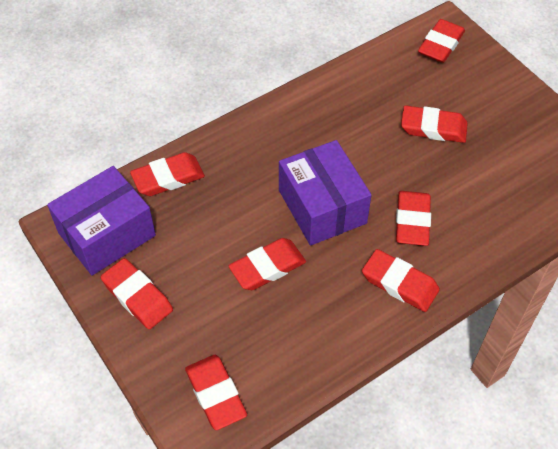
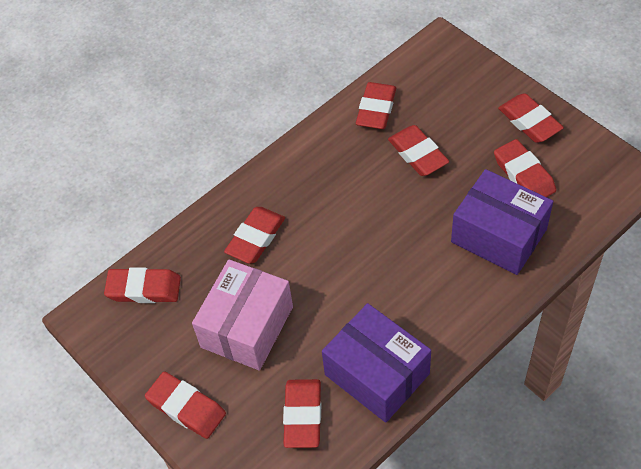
pink box: 0 -> 1

